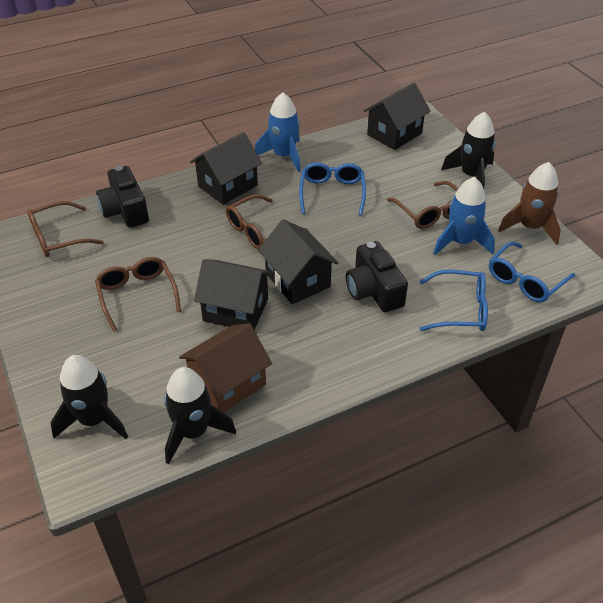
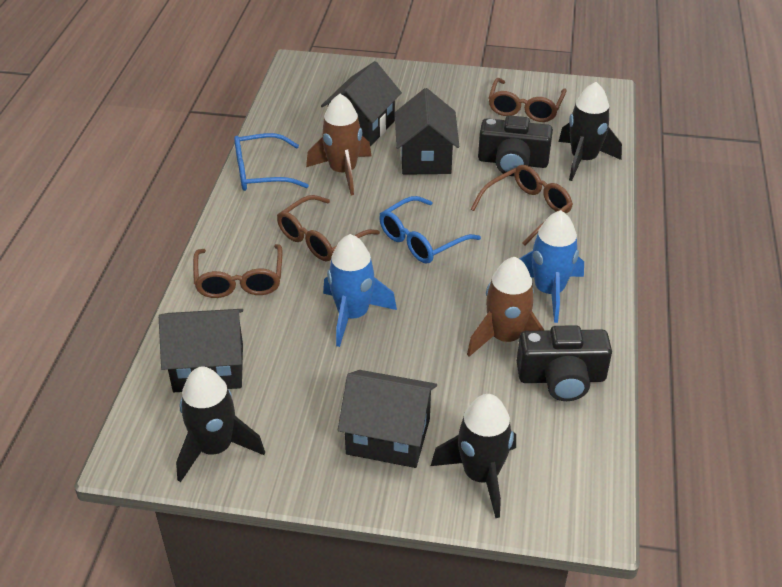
blue glasses: 3 -> 2
brown house: 1 -> 0
brown rocket: 1 -> 2

